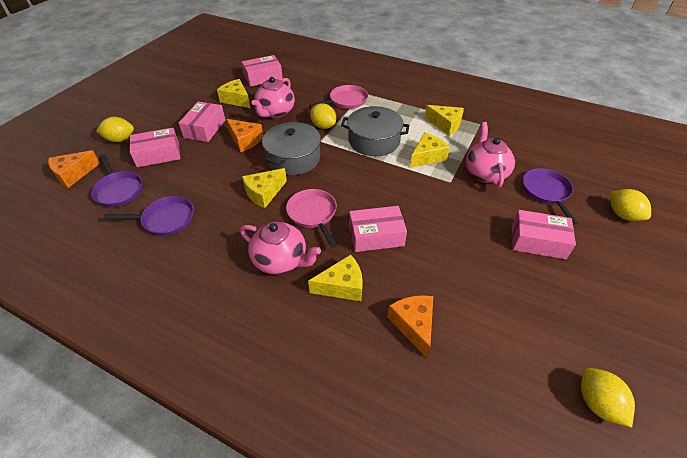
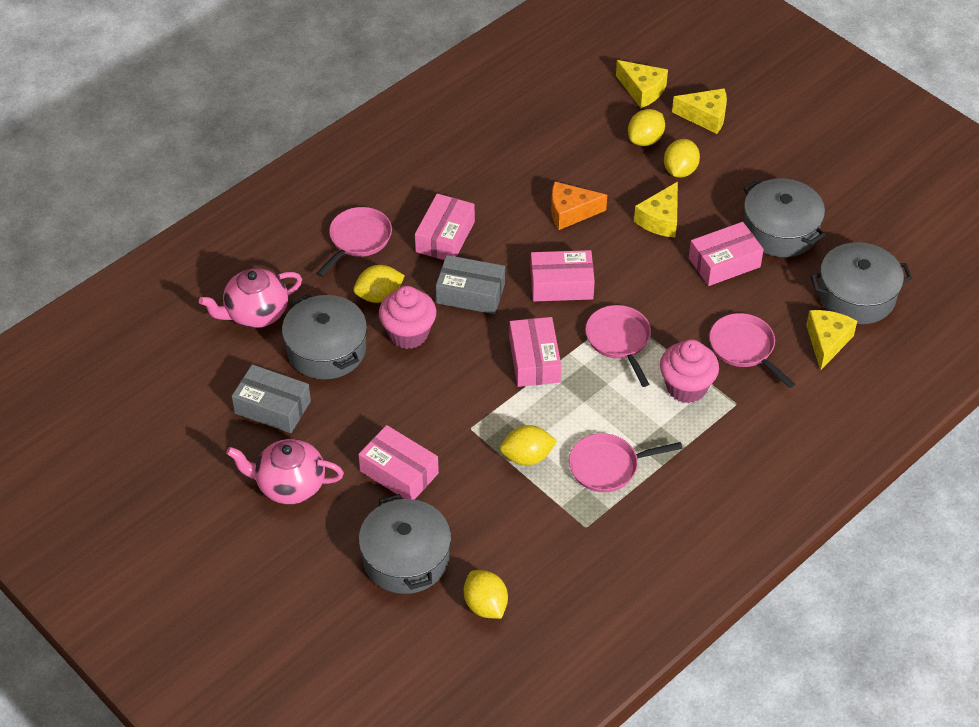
grey box: 0 -> 2
grey pot: 2 -> 4
orange cheese: 3 -> 1
pink cupcake: 0 -> 2
pink pan: 2 -> 4
pink teapot: 3 -> 2
purple pan: 3 -> 0
yellow cheese: 5 -> 4
yellow lemon: 4 -> 5

